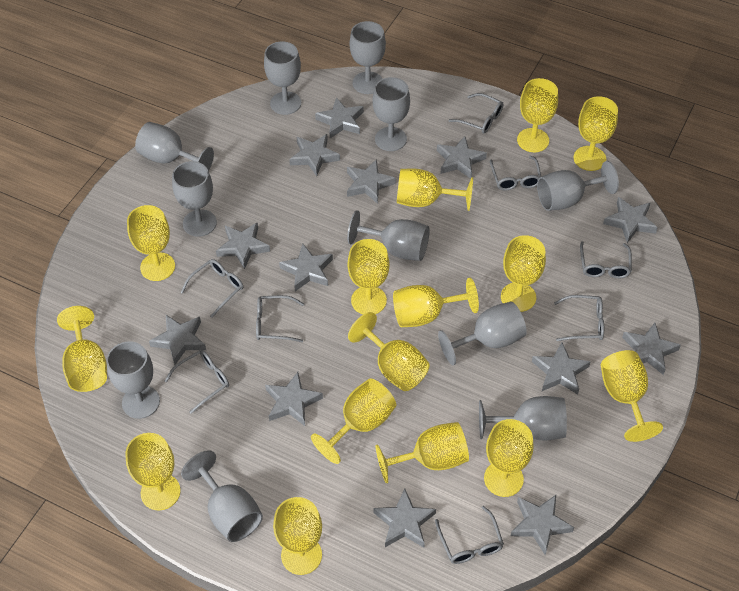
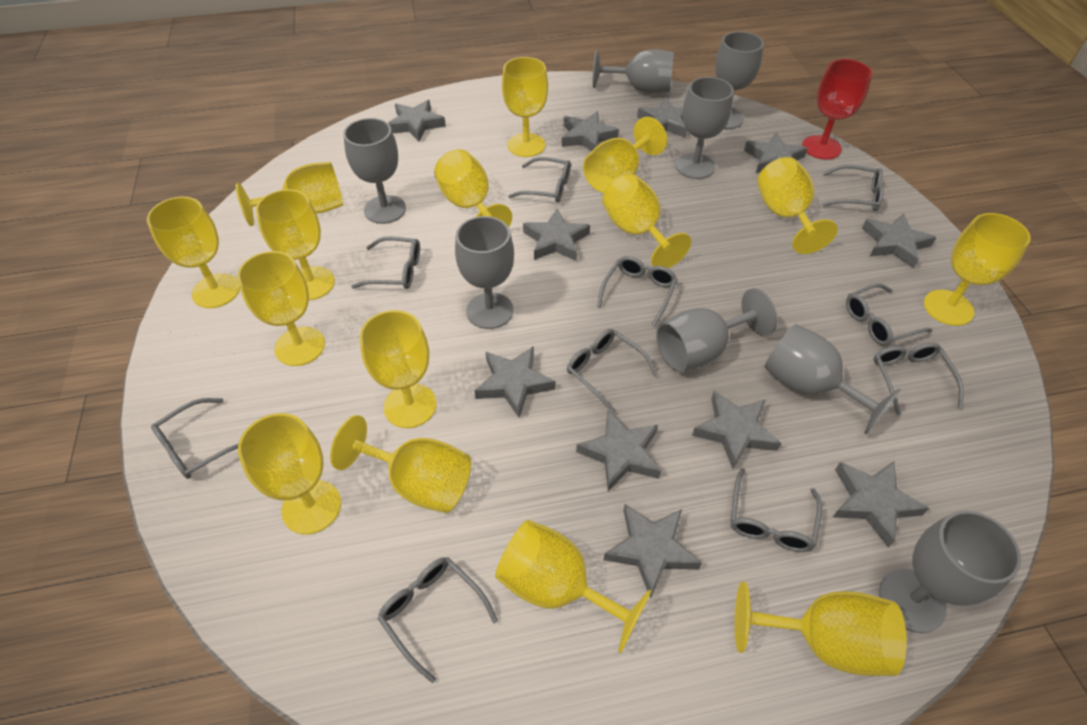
grey glasses: 8 -> 10
grey goblet: 11 -> 8
grey star: 13 -> 11
red goblet: 0 -> 1

